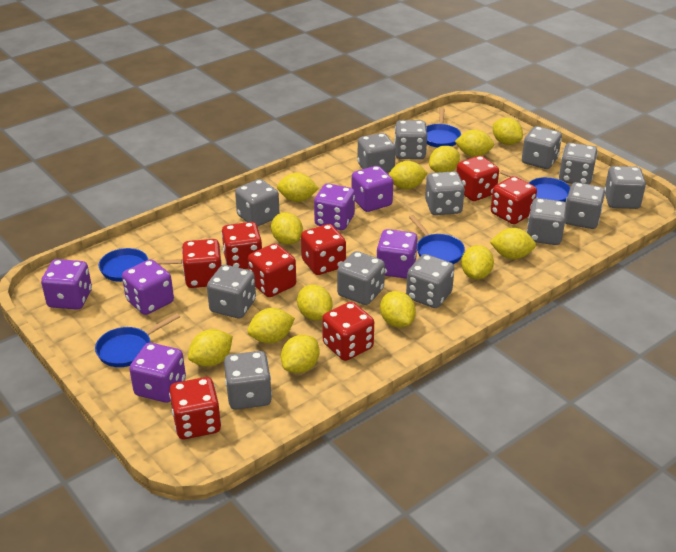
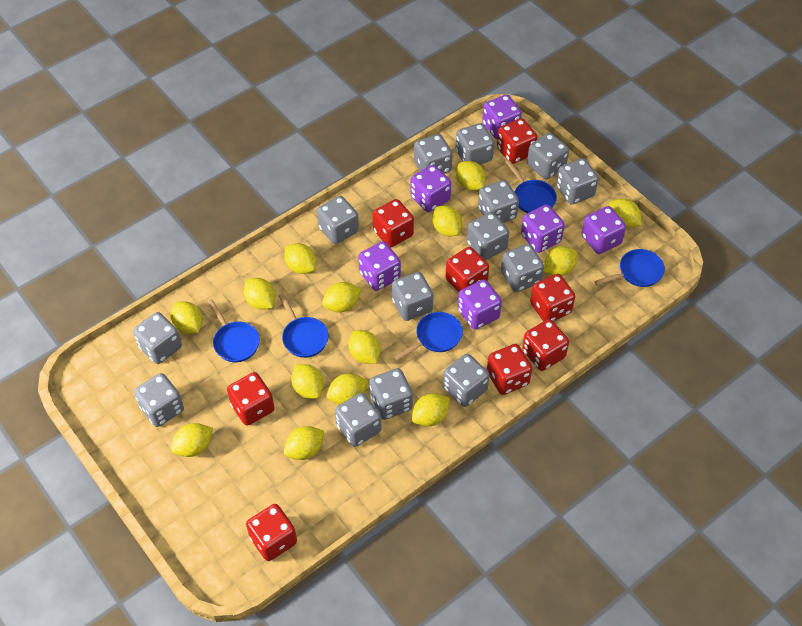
grey dice: 13 -> 14
yellow lemon: 13 -> 14

